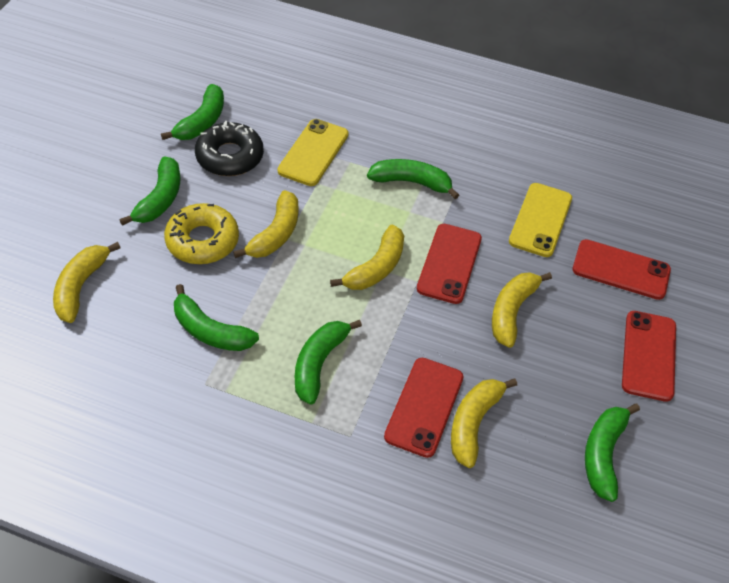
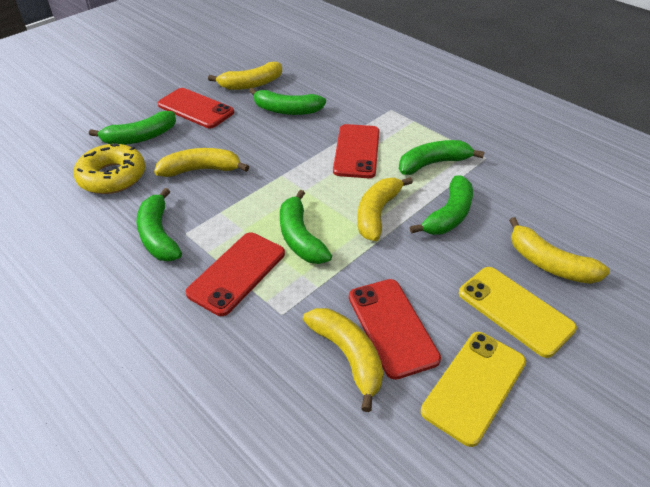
black donut: 1 -> 0

